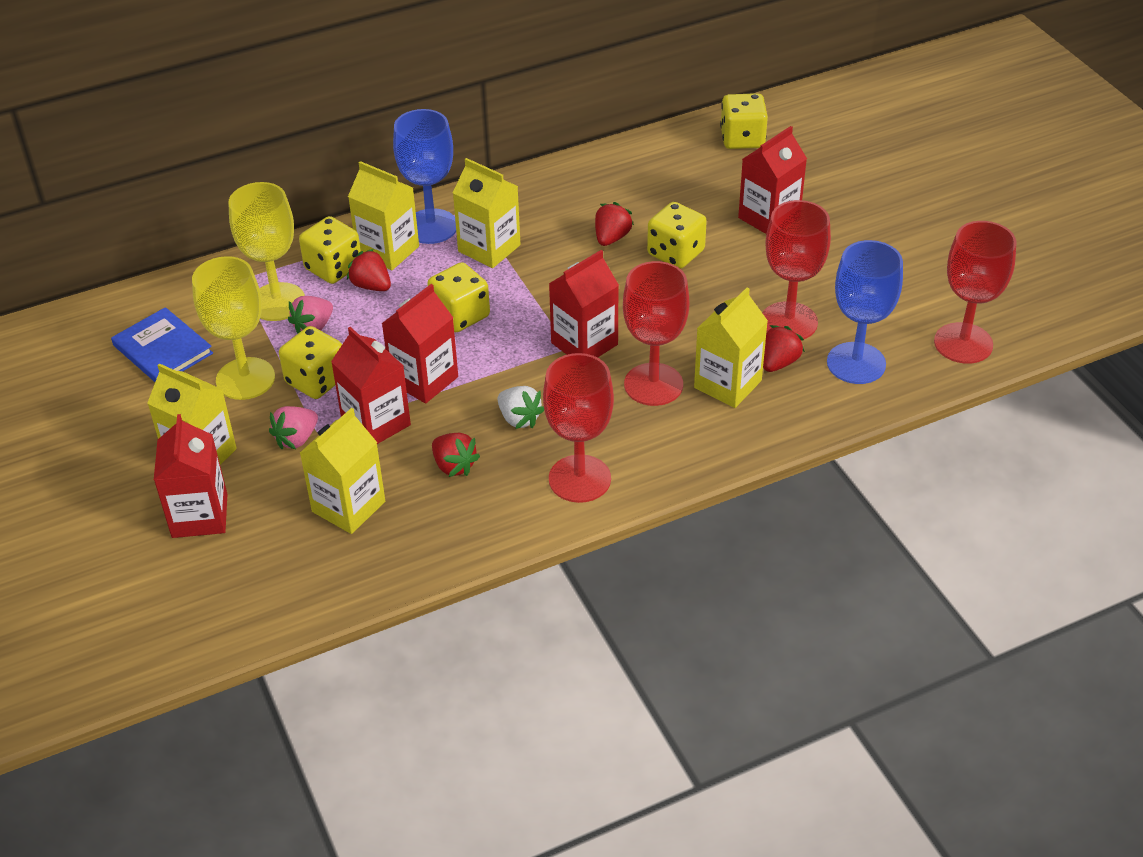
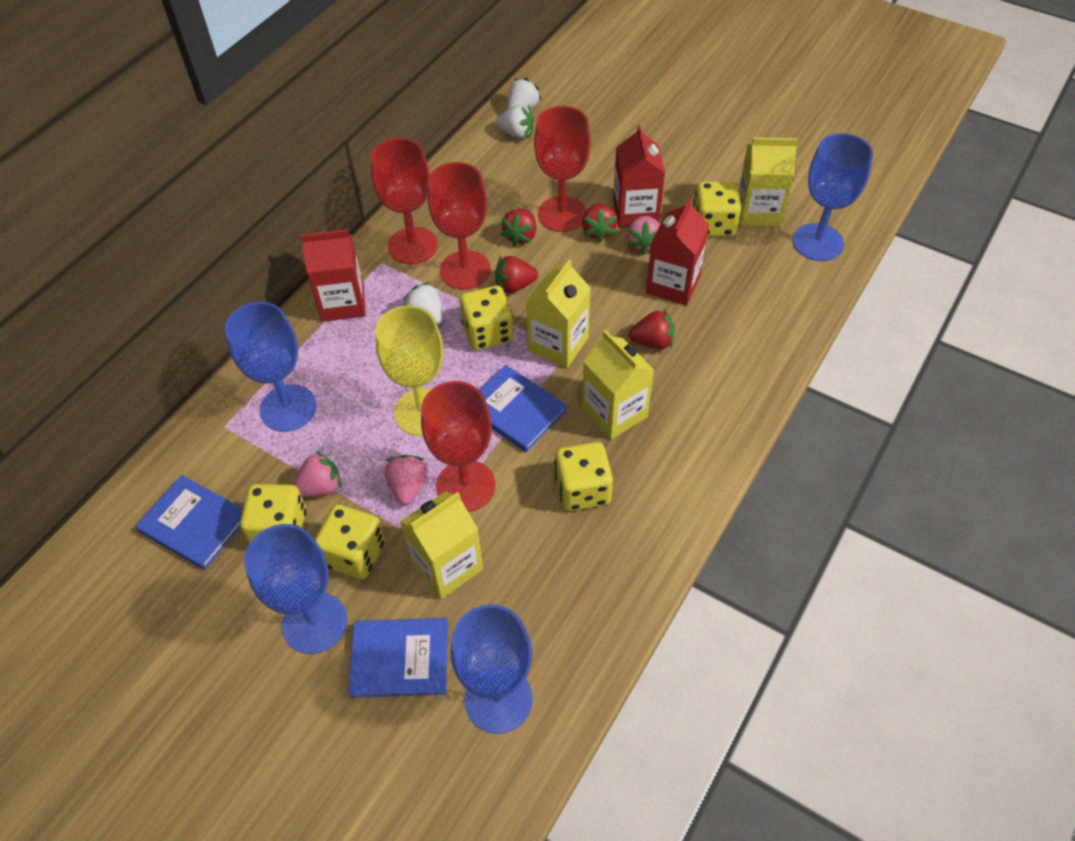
blue book: 1 -> 3
blue goblet: 2 -> 4
pink strawberry: 2 -> 3
red carton: 5 -> 3
white strawberry: 1 -> 3
yellow carton: 5 -> 4
yellow goblet: 2 -> 1

